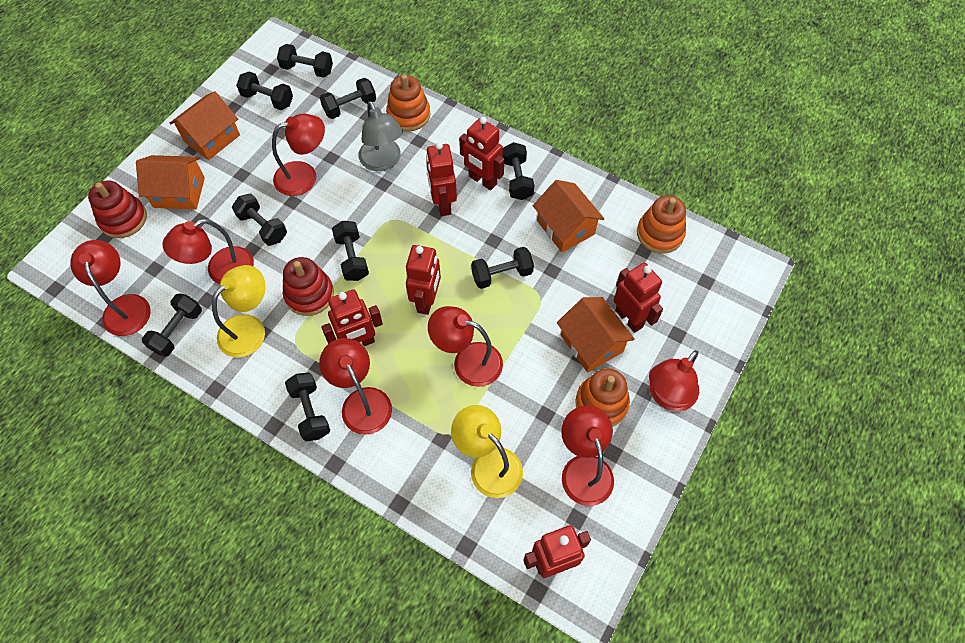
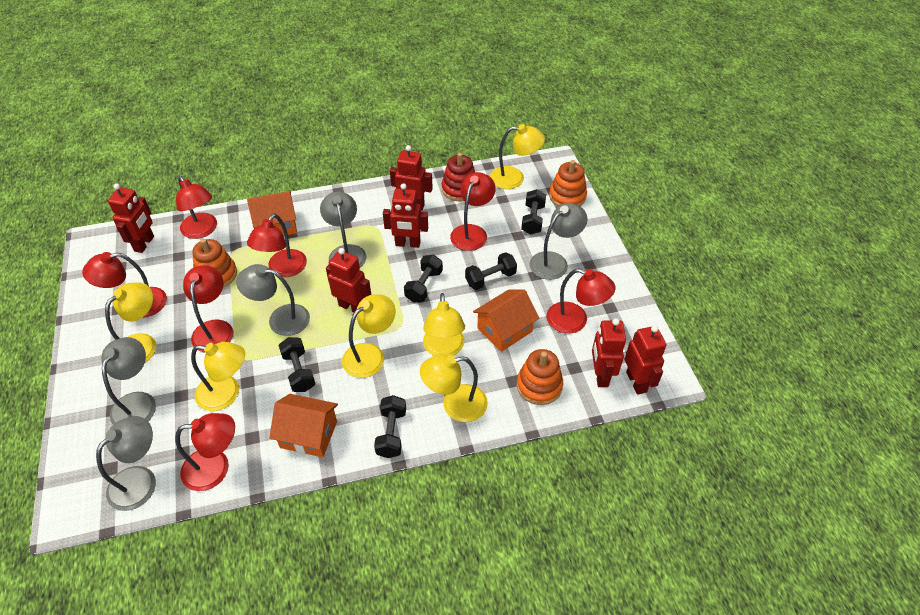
black dumbbell: 9 -> 5
grey lamp: 1 -> 5
orange house: 4 -> 3
red stacking toy: 2 -> 1
yellow lamp: 2 -> 6

